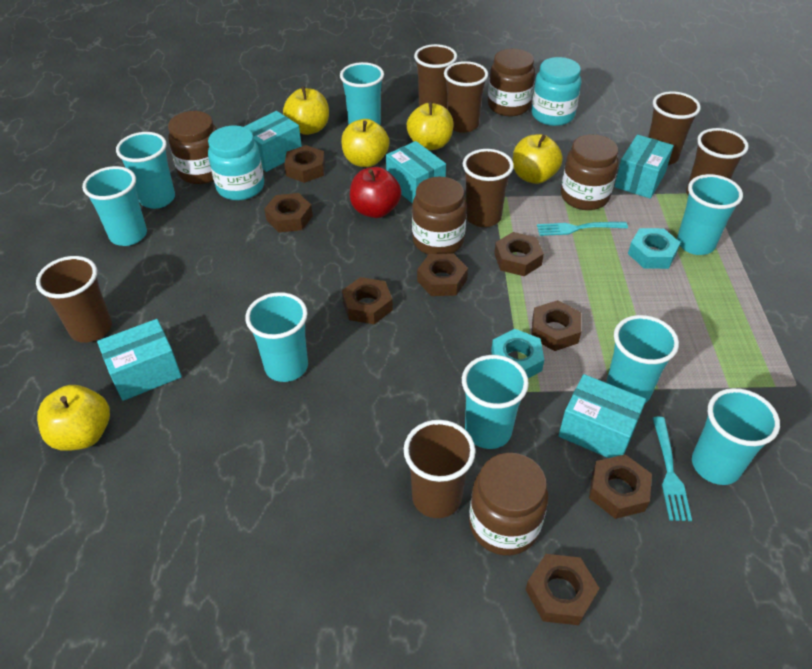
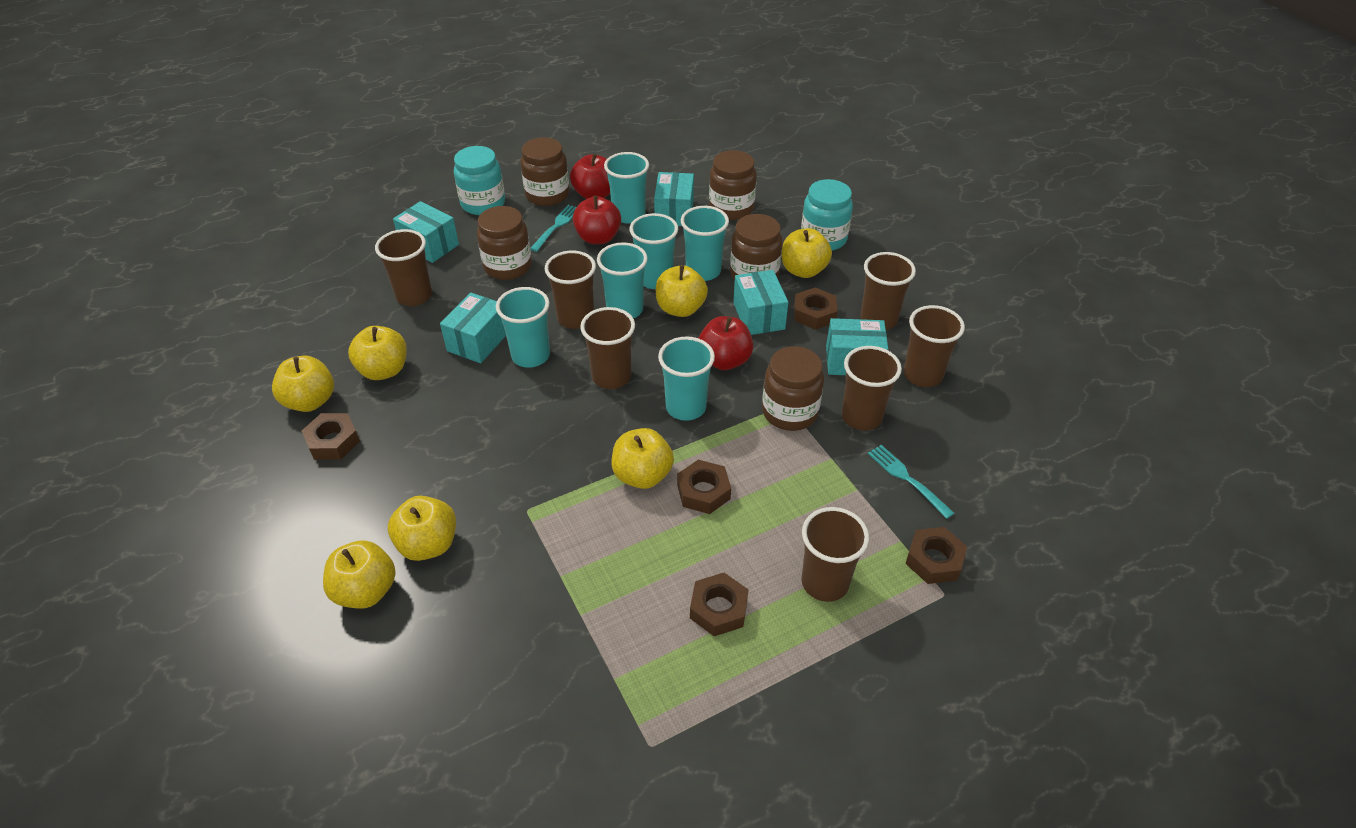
brown nut: 8 -> 5
red apple: 1 -> 3
turquoise cup: 8 -> 6
turquoise nut: 2 -> 0
yellow apple: 5 -> 7

